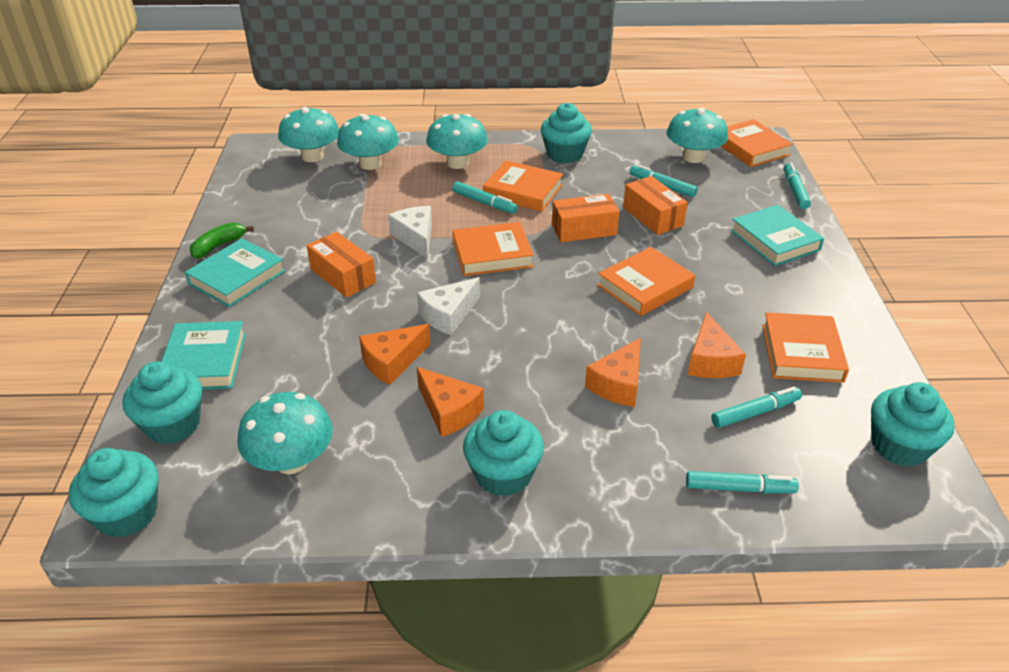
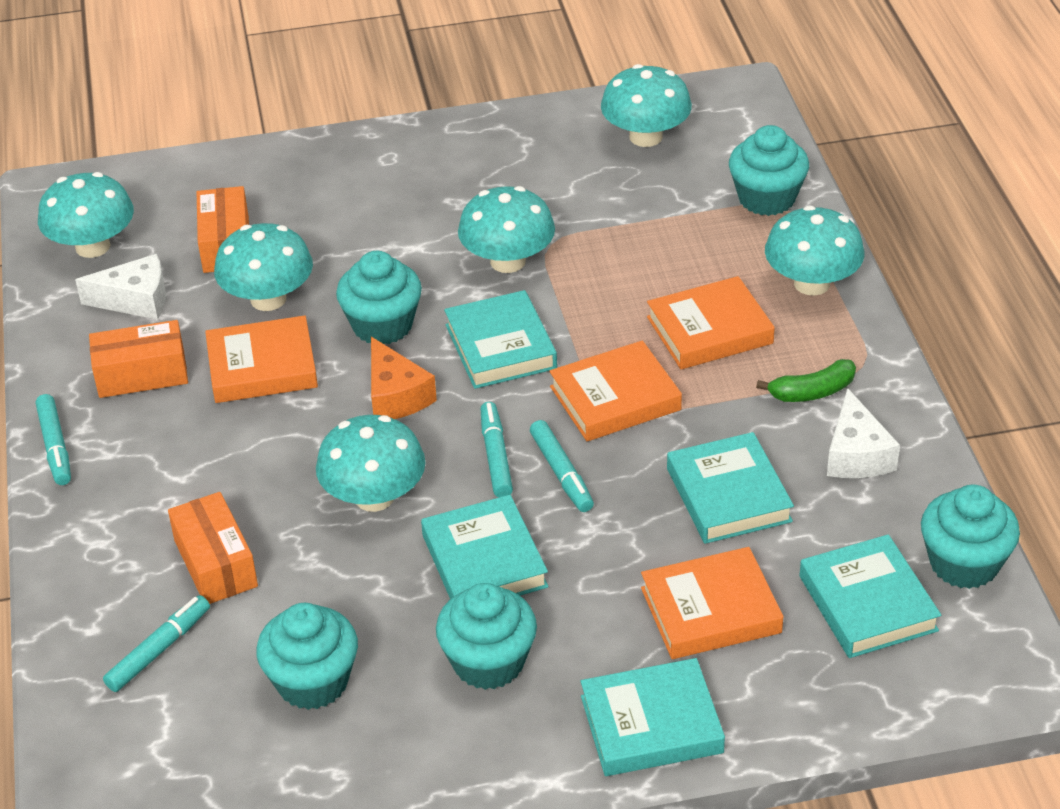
orange book: 5 -> 4
orange cheese: 4 -> 1
turquoise book: 3 -> 5
turquoise marker: 5 -> 4
turquoise mushroom: 5 -> 6

